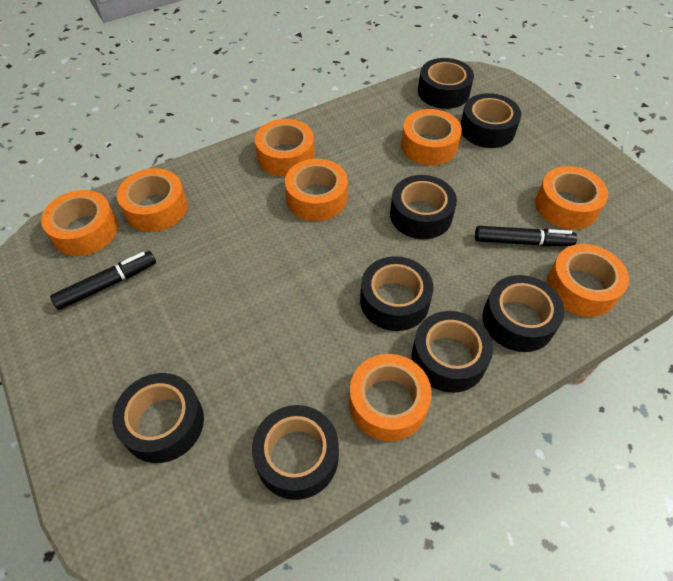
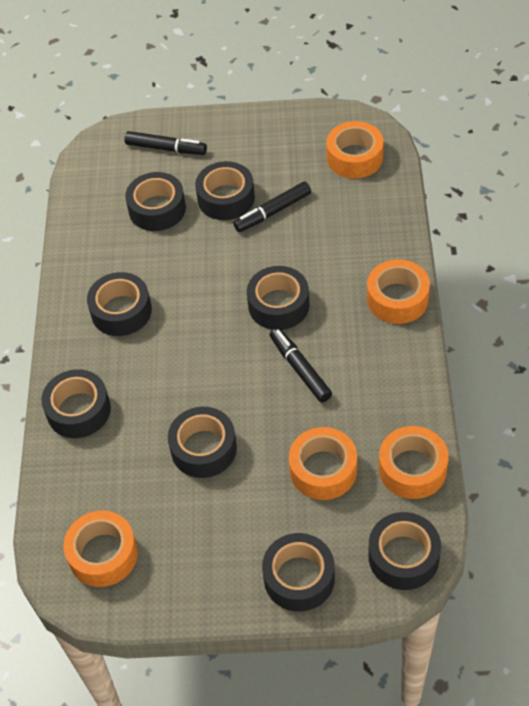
black marker: 2 -> 3
orange tape: 8 -> 5

